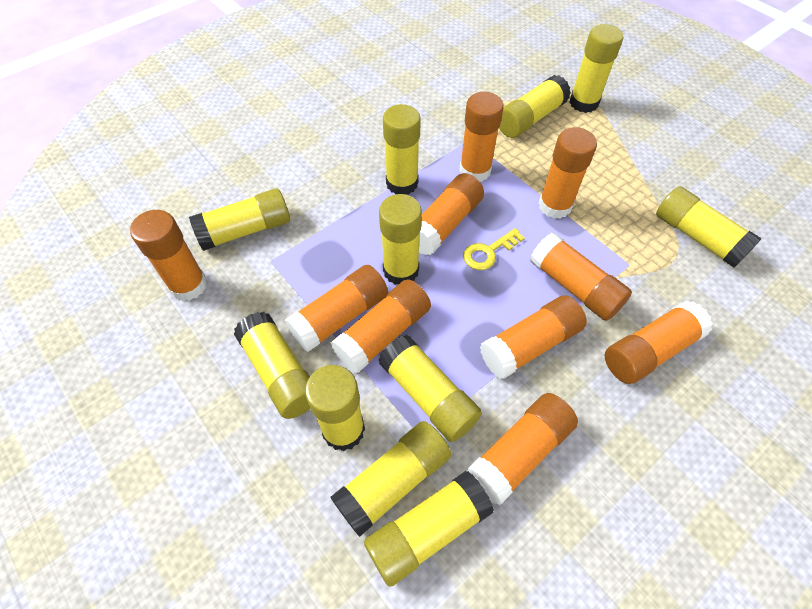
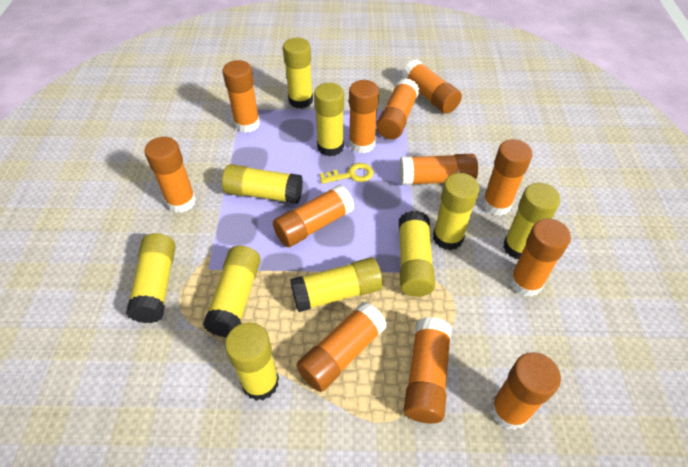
orange glue stick: 10 -> 12
yellow glue stick: 11 -> 10

